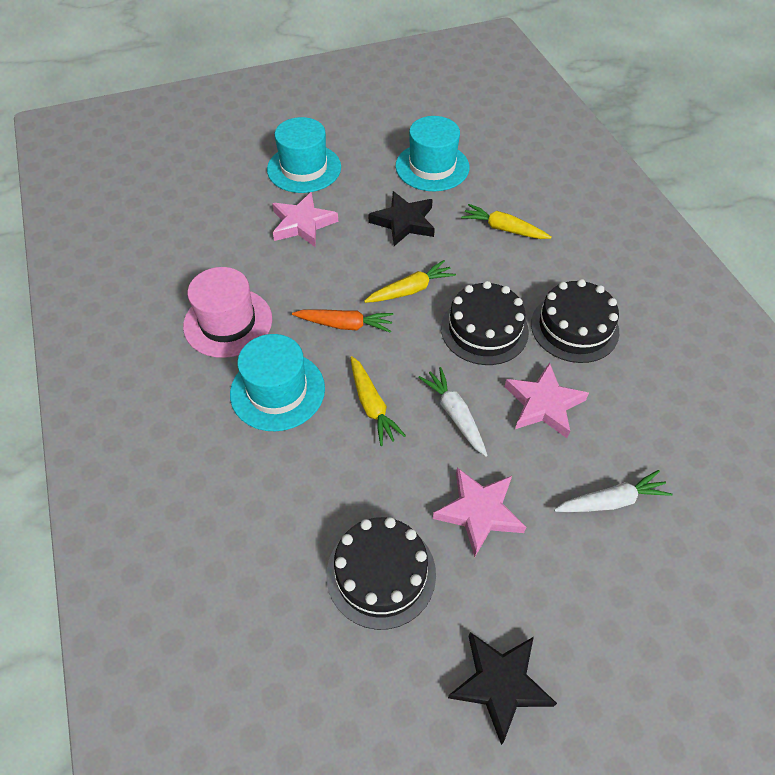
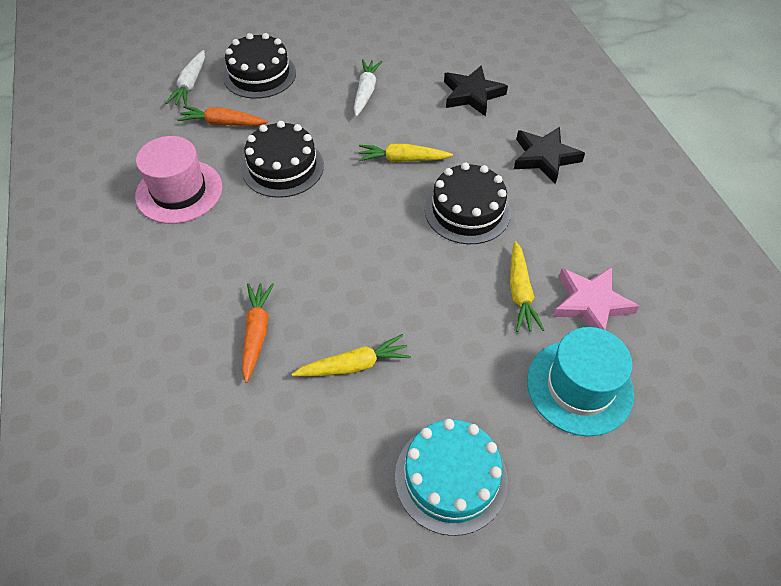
orange carrot: 1 -> 2
pink star: 3 -> 1
turquoise cake: 0 -> 1
turquoise hat: 3 -> 1

